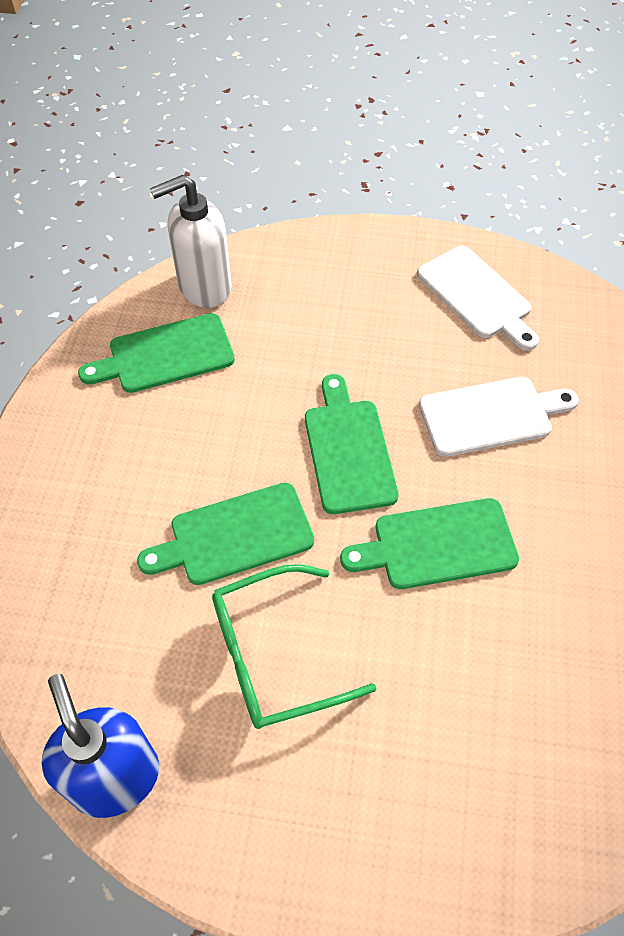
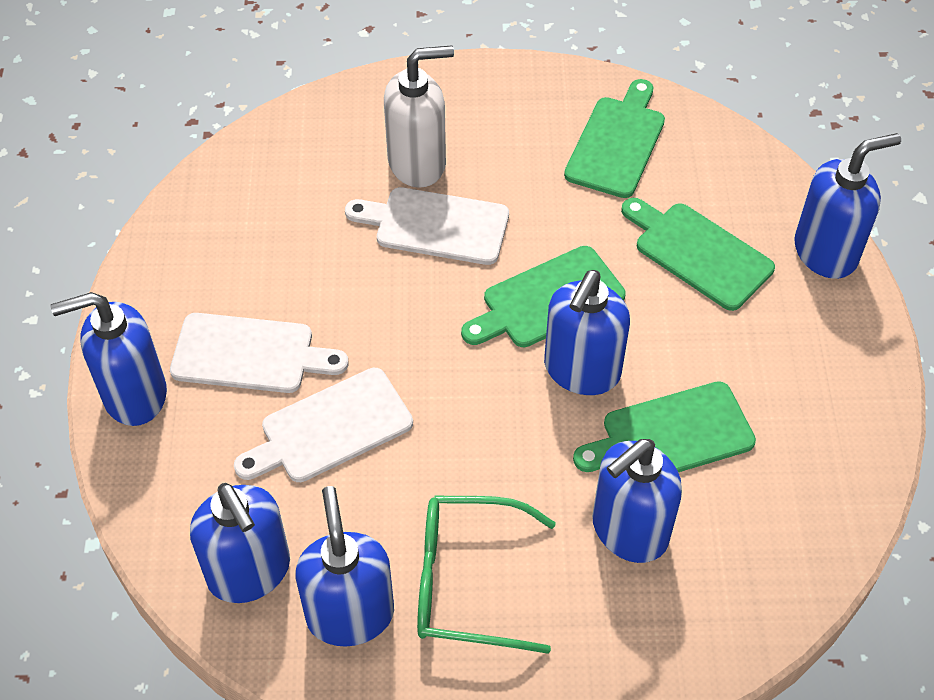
blue soap dispenser: 1 -> 6
white cutting board: 2 -> 3

